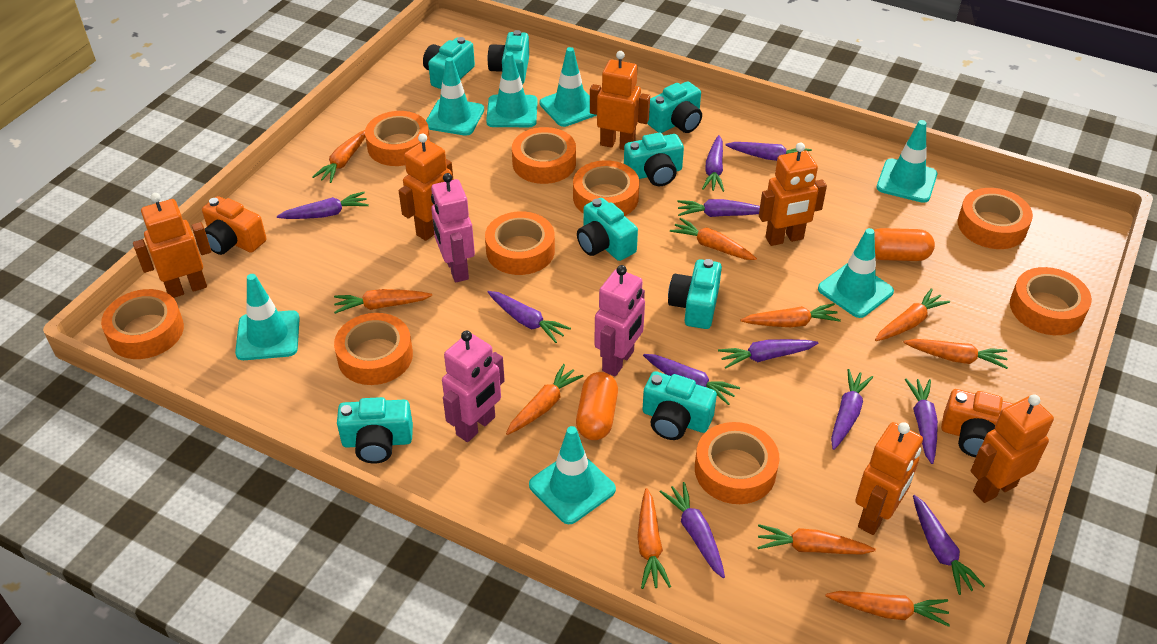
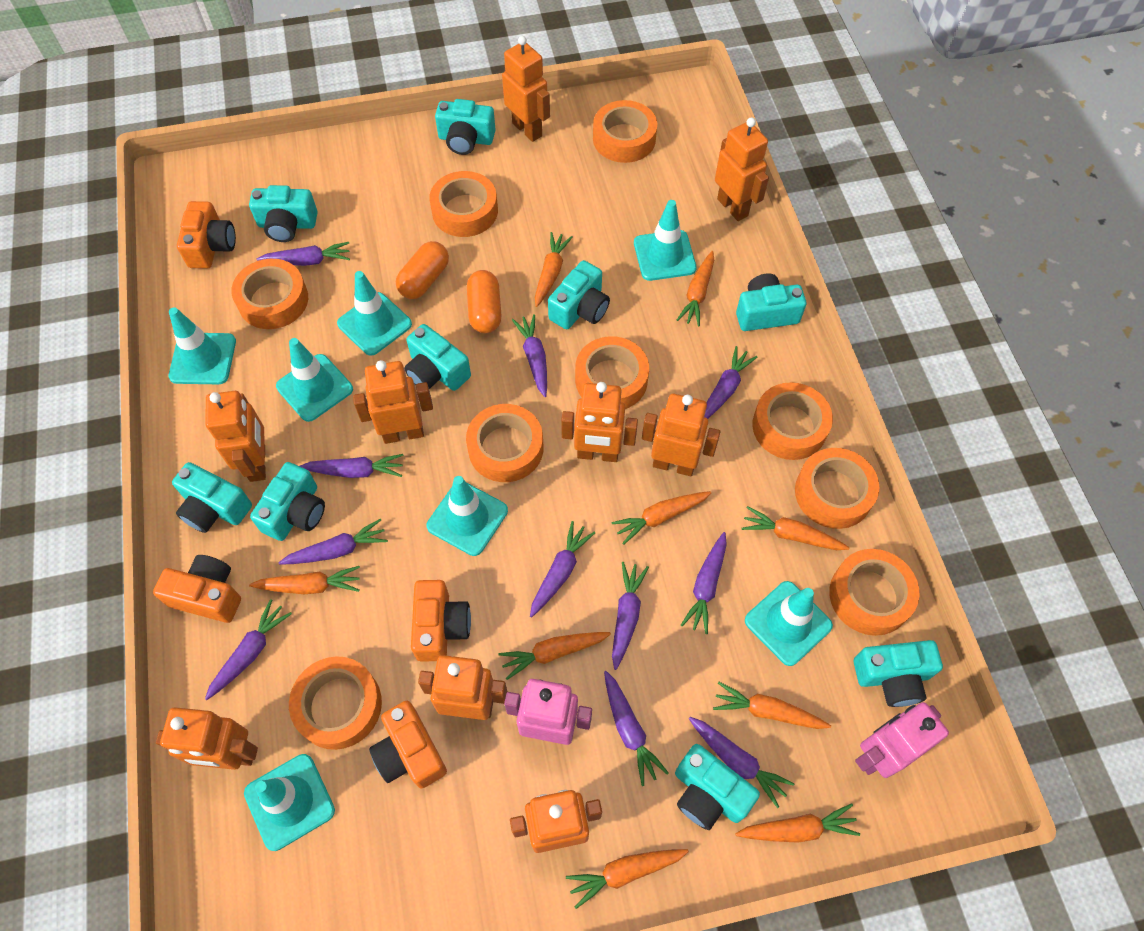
orange camera: 2 -> 4
orange carrot: 10 -> 9
orange robot: 6 -> 9
pink robot: 3 -> 2
turquoise camera: 8 -> 9

